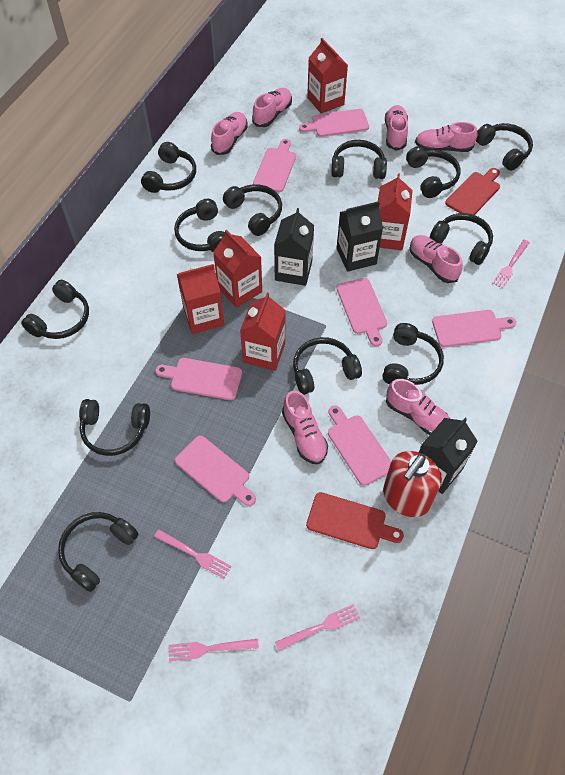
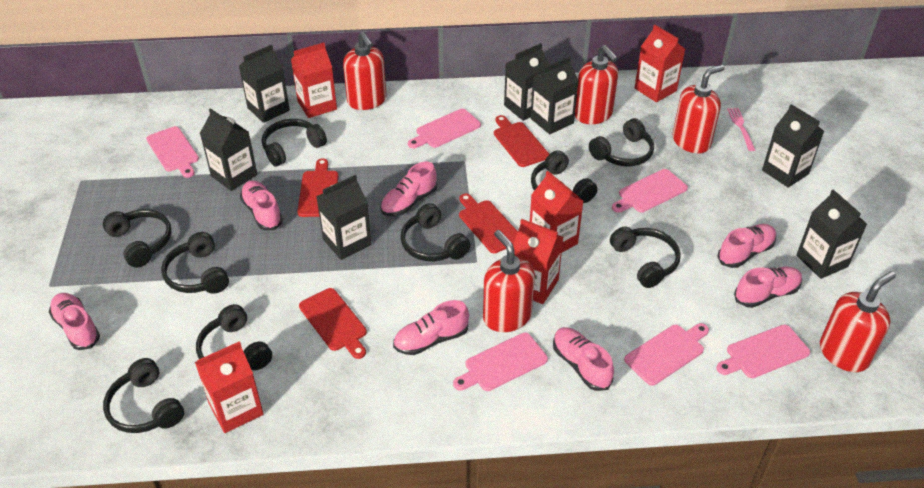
black carton: 3 -> 7
black headphones: 12 -> 9
pink cutting board: 7 -> 6
pink fork: 4 -> 1
red cutting board: 2 -> 4
red soap dispenser: 1 -> 5

